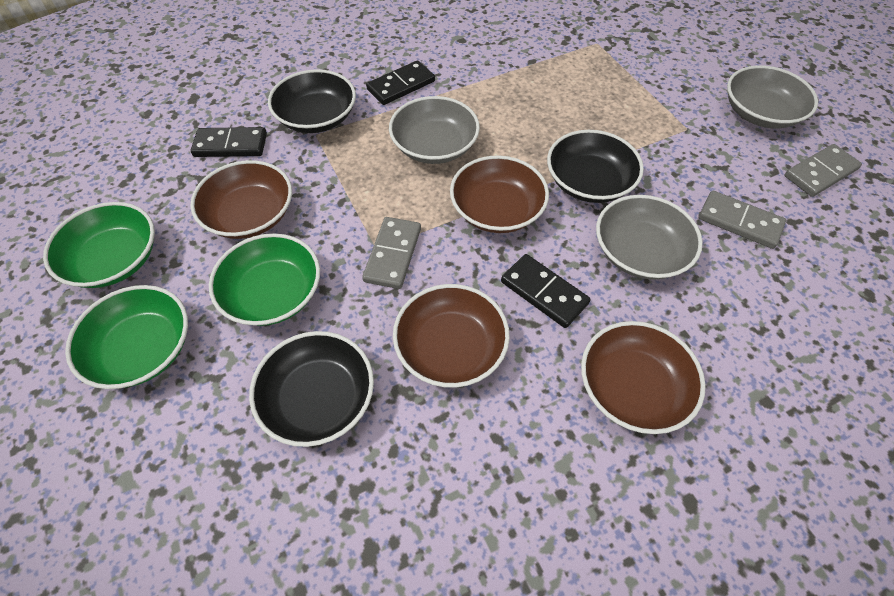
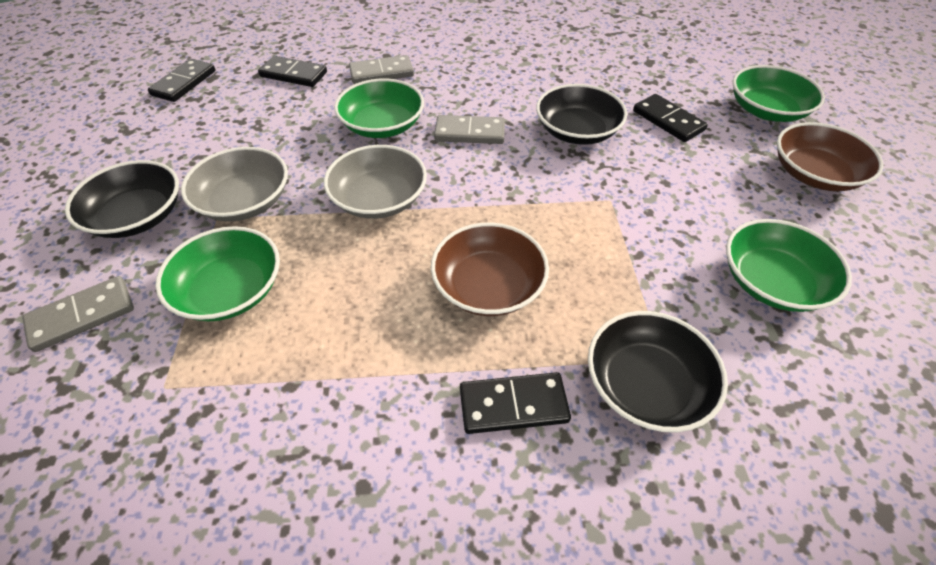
black domino: 3 -> 4
brown bowl: 4 -> 2
green bowl: 3 -> 4
grey bowl: 3 -> 2

